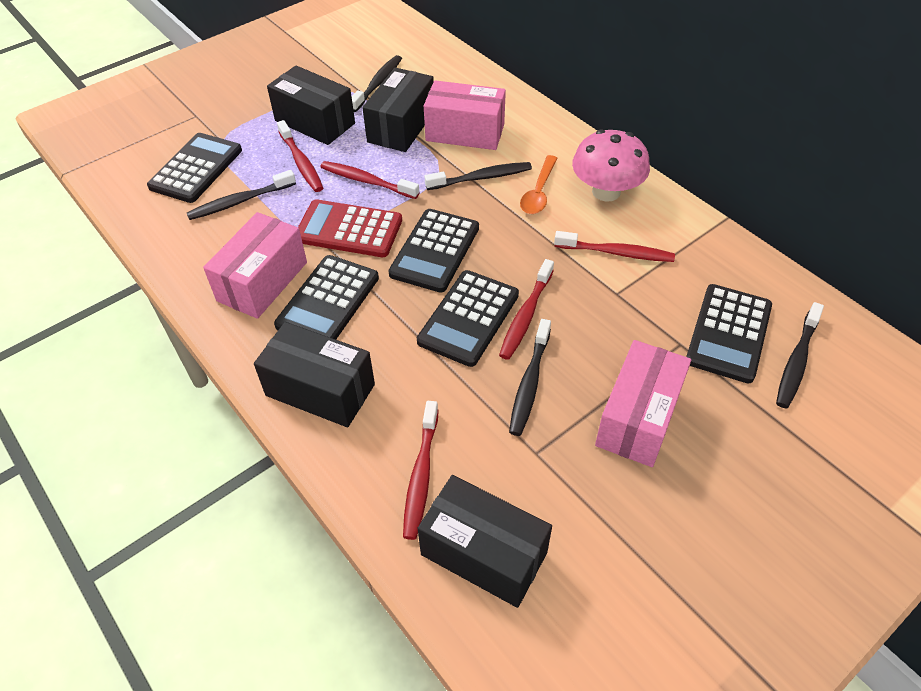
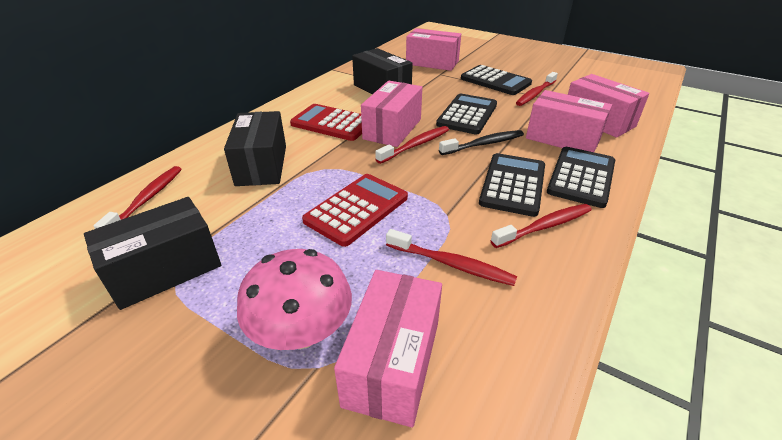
black box: 4 -> 3
black calculator: 5 -> 4
black toothbrush: 5 -> 1
orange spoon: 1 -> 0
pink box: 3 -> 5
red calculator: 1 -> 2

